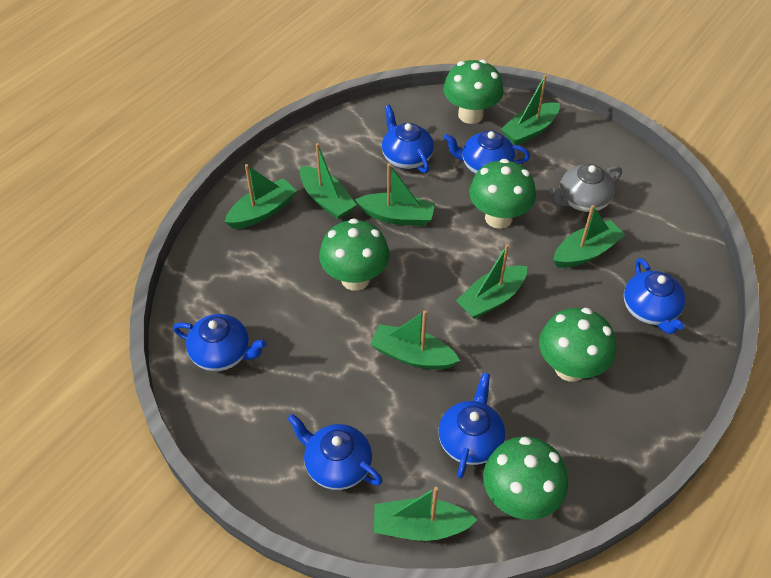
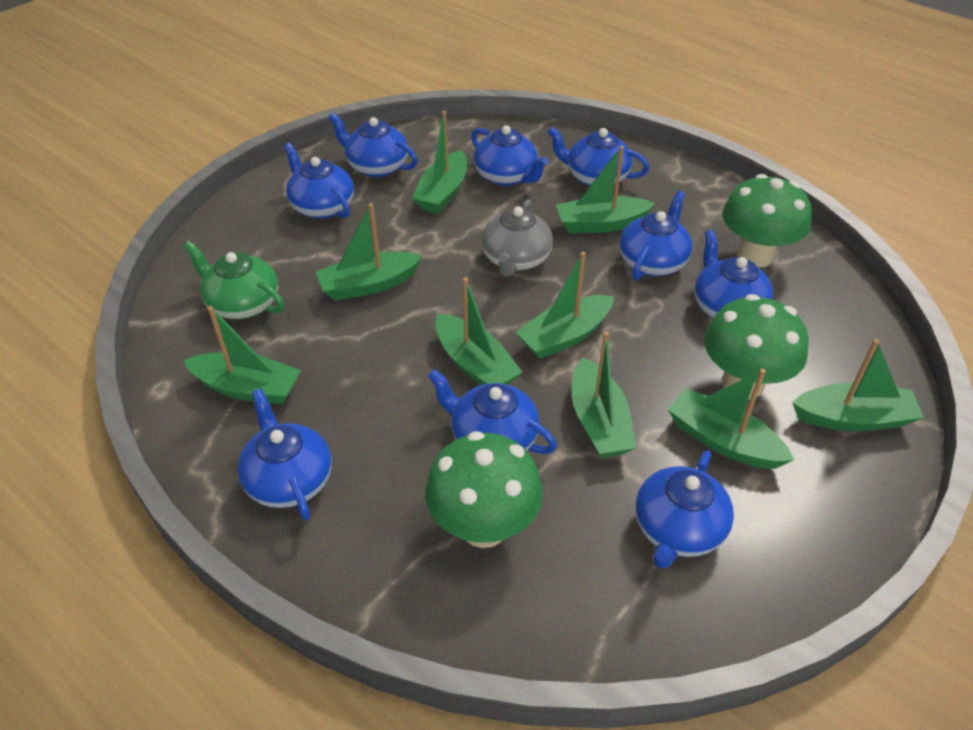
blue teapot: 6 -> 9
green boat: 8 -> 9
green mushroom: 5 -> 3
green teapot: 0 -> 1

